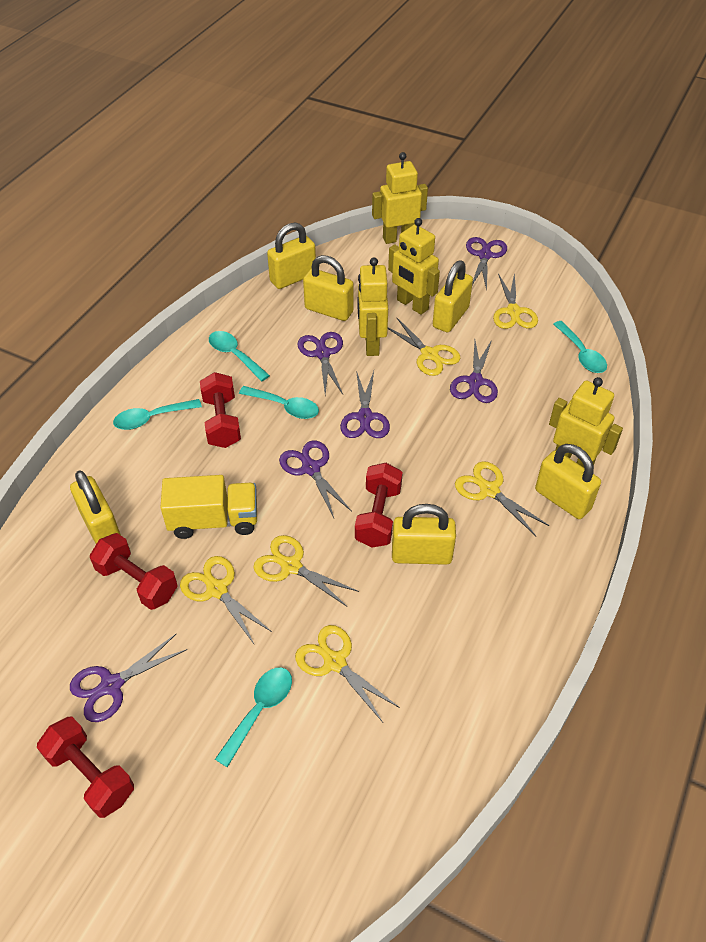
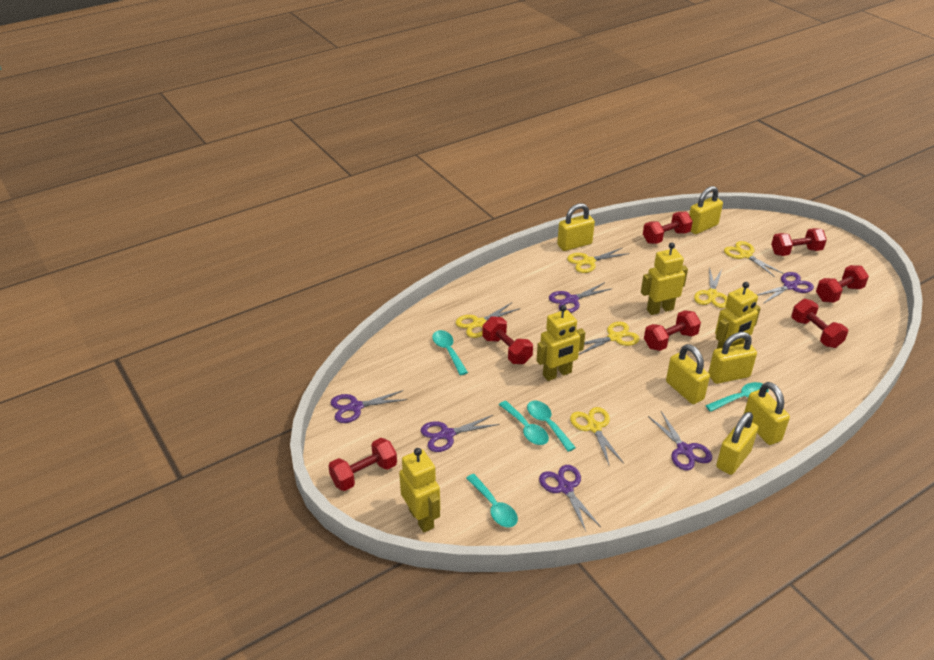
red dumbbell: 4 -> 7
yellow truck: 1 -> 0

